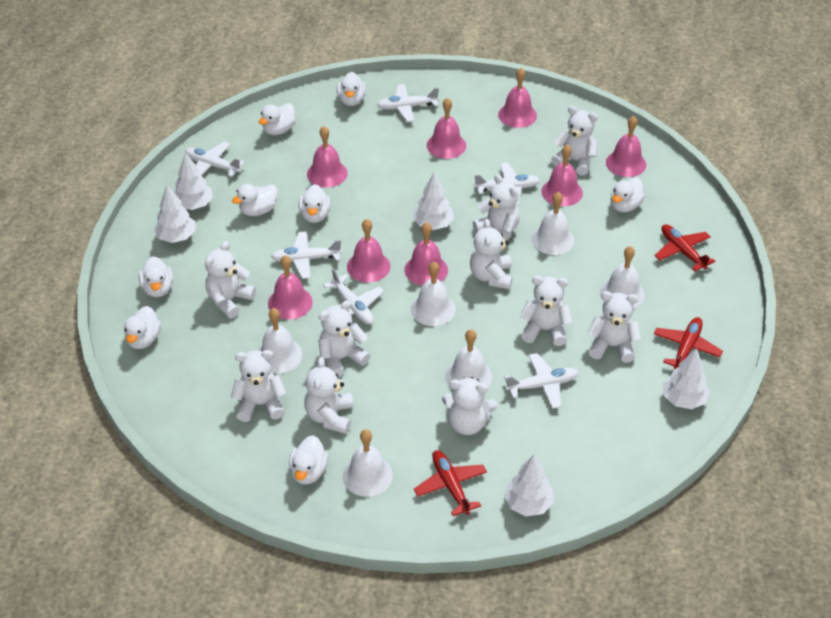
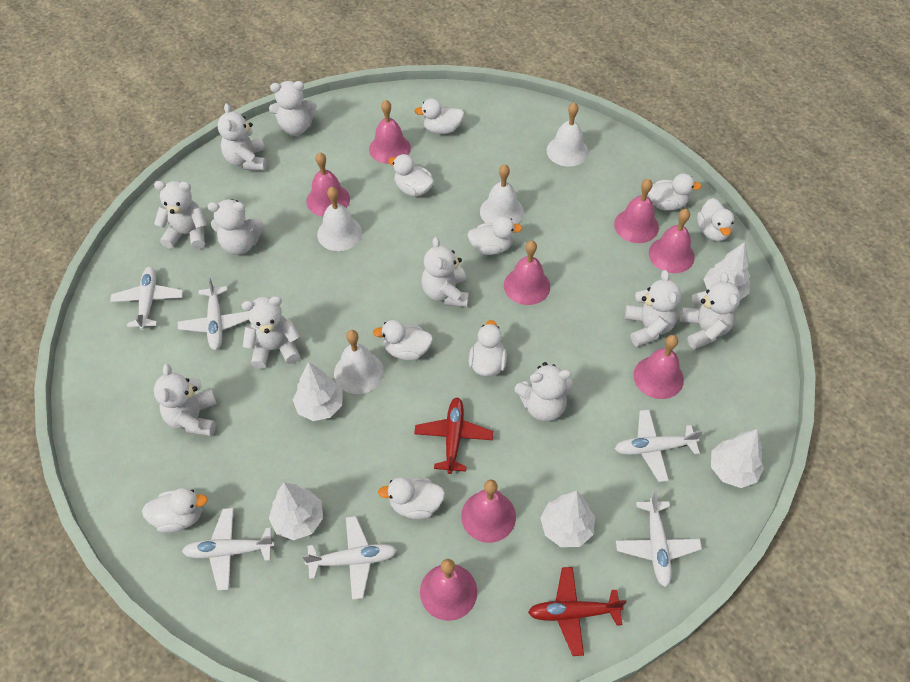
red plane: 3 -> 2
white bell: 6 -> 4
white duck: 8 -> 9

